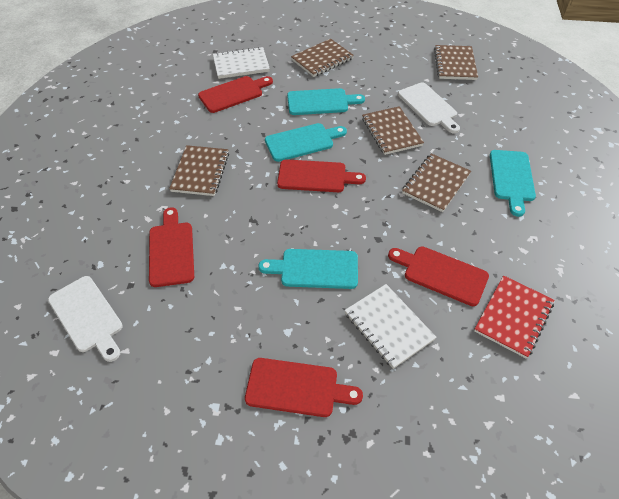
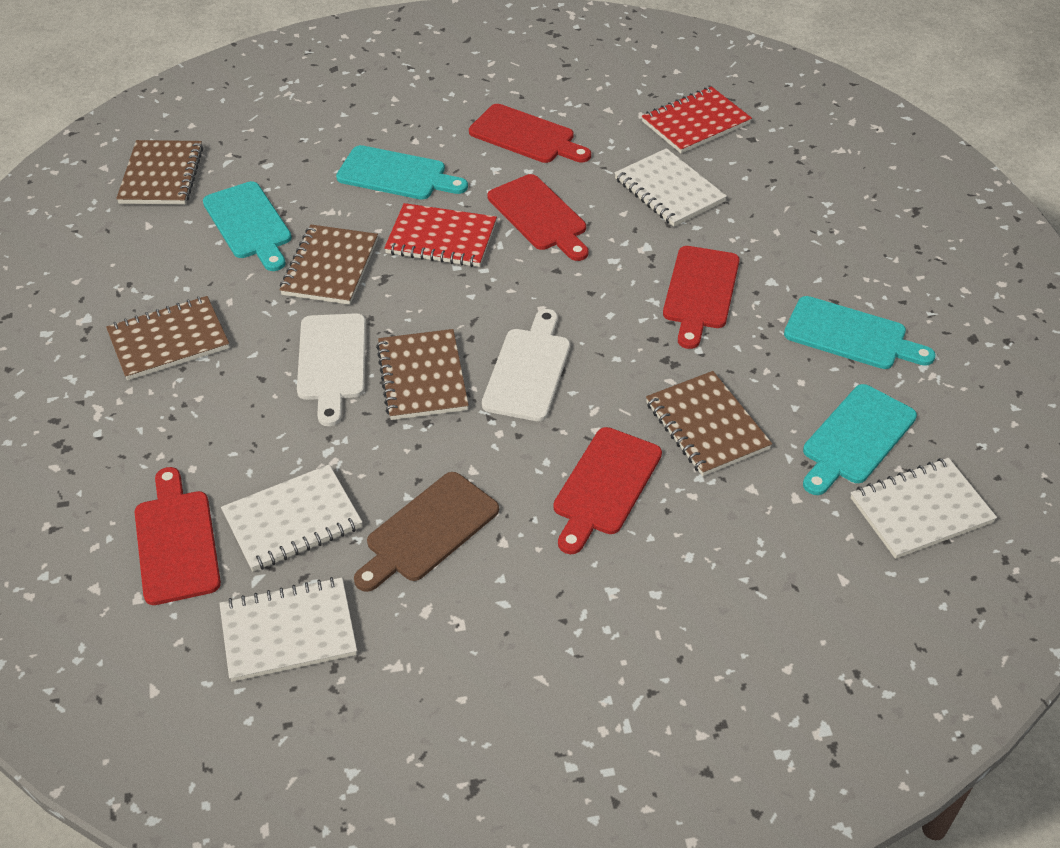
brown cutting board: 0 -> 1
red notebook: 1 -> 2
white notebook: 2 -> 4

